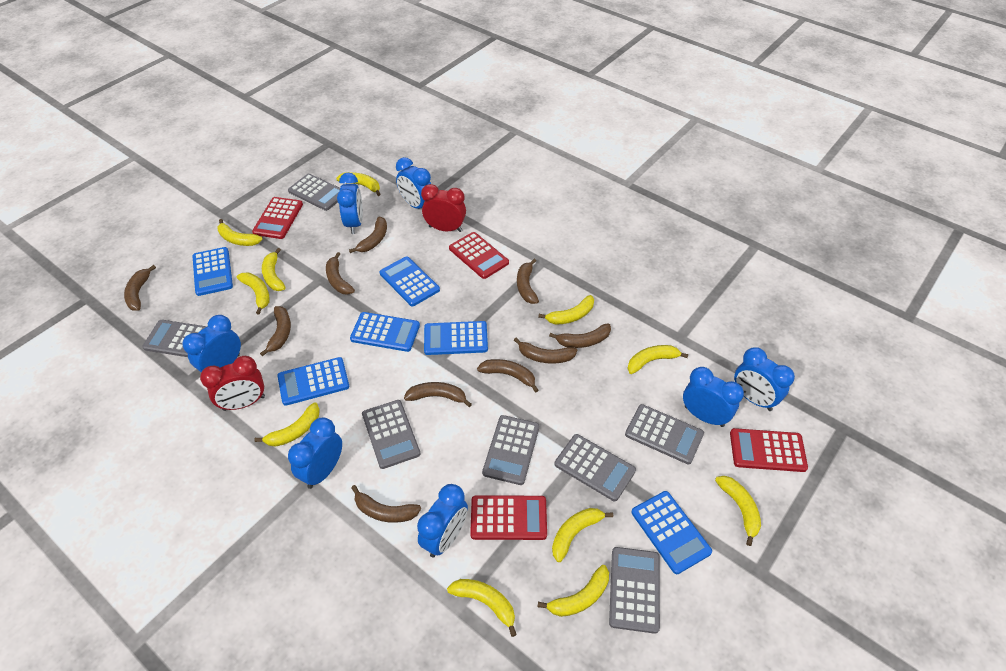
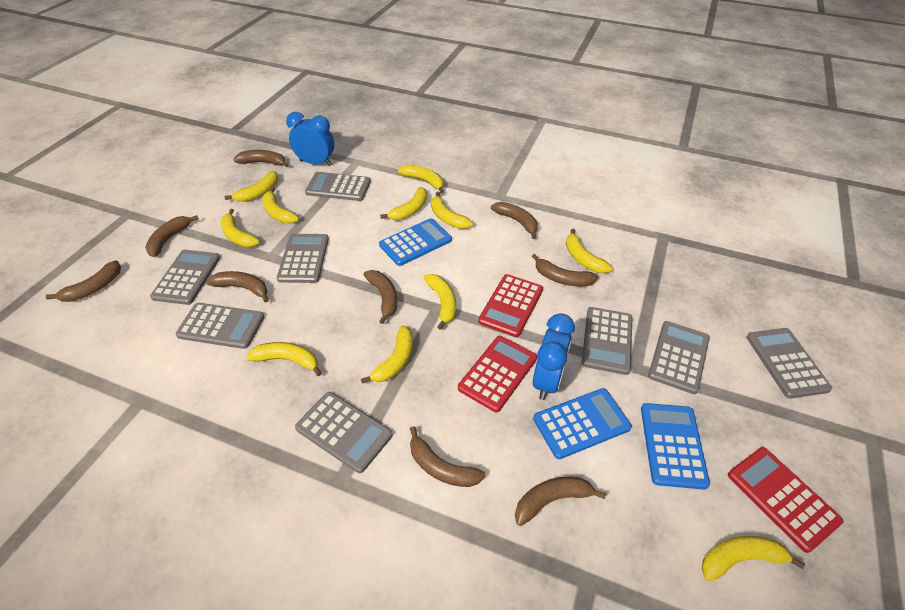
blue calculator: 6 -> 3
blue clock: 7 -> 2
brown banana: 10 -> 9
grey calculator: 7 -> 8
red calculator: 4 -> 3
red clock: 2 -> 0

